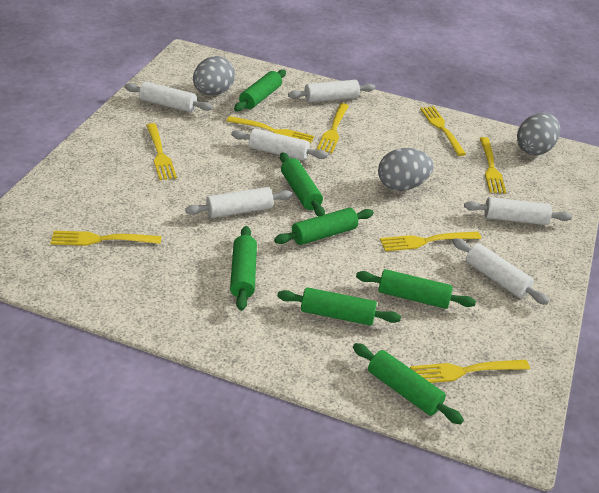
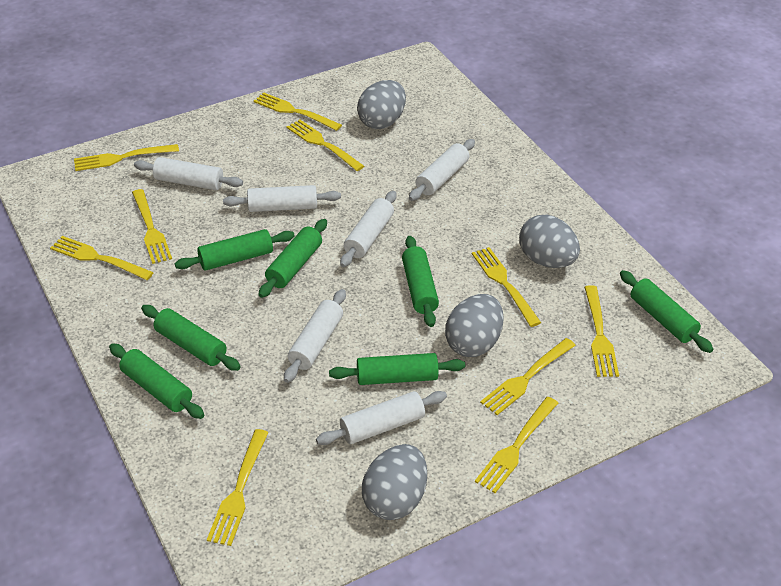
grey egg: 3 -> 4
yellow fork: 8 -> 10

